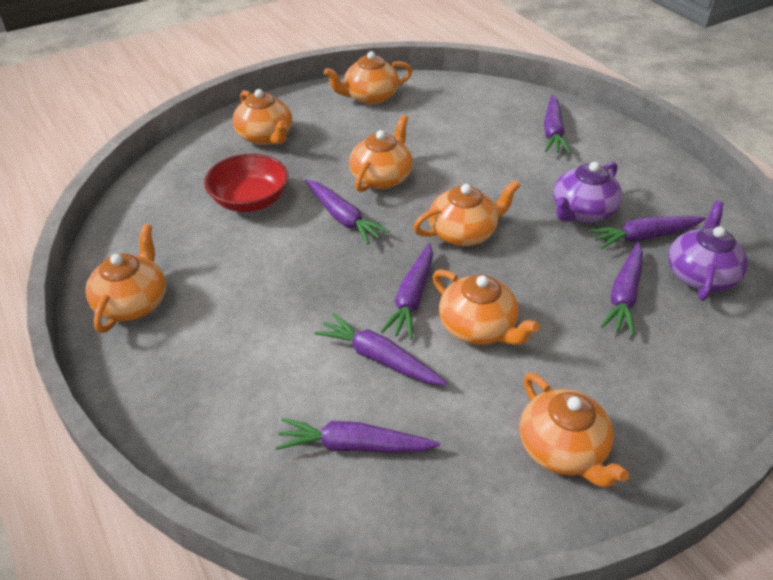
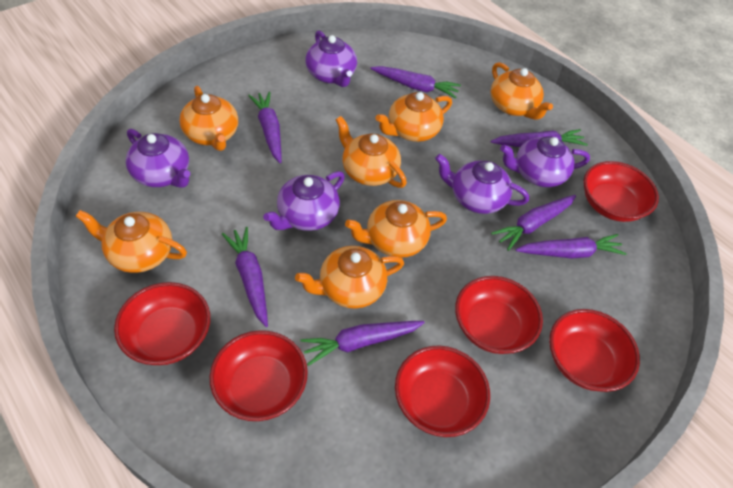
purple teapot: 2 -> 5
red bowl: 1 -> 6

